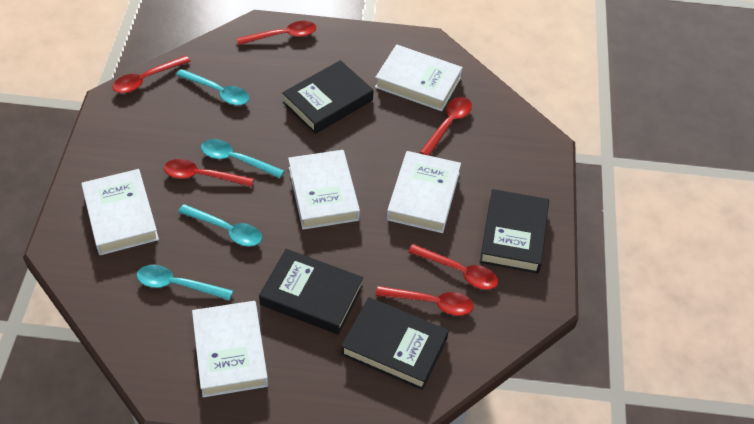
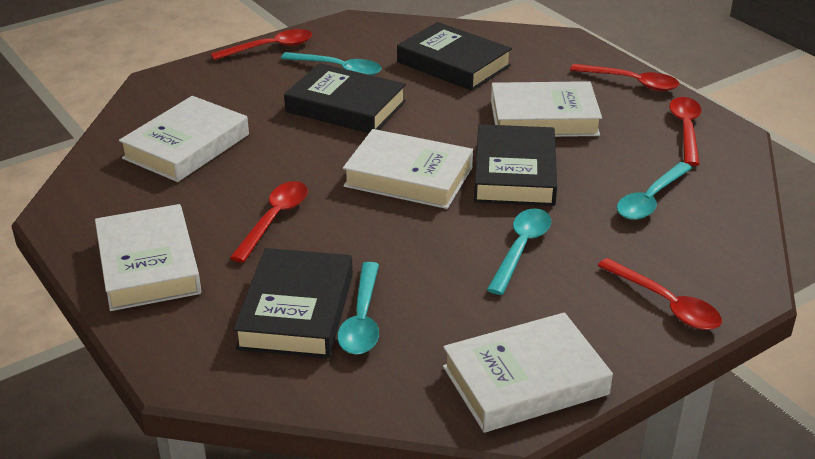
red spoon: 6 -> 5

